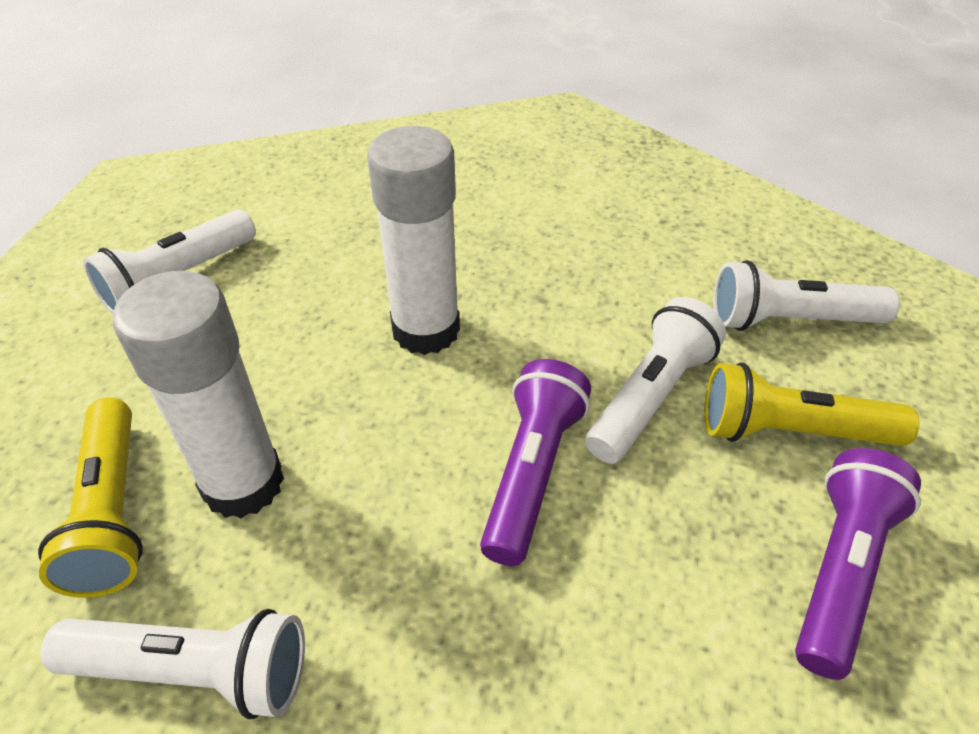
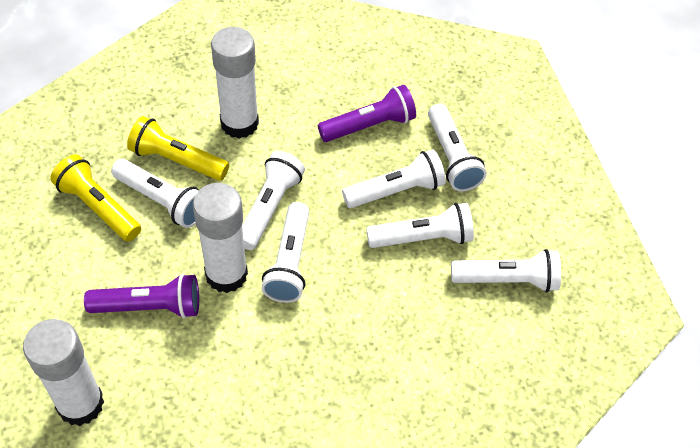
white flashlight: 4 -> 7
white glue stick: 2 -> 3

